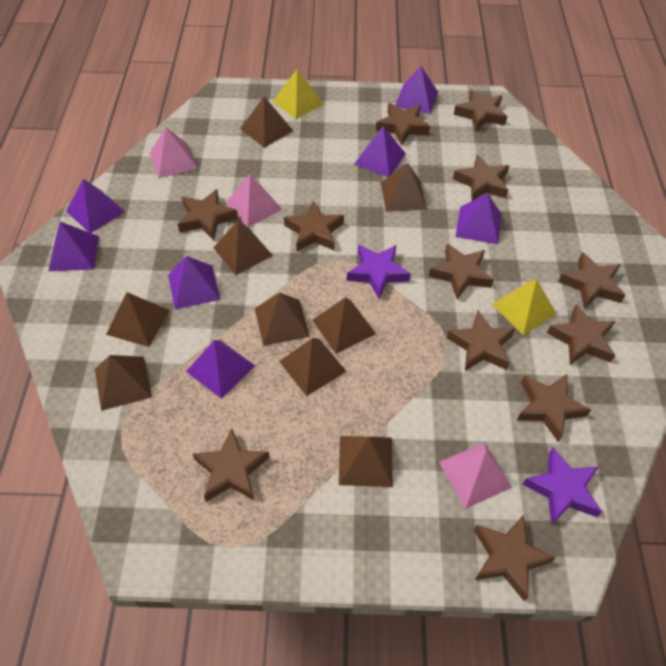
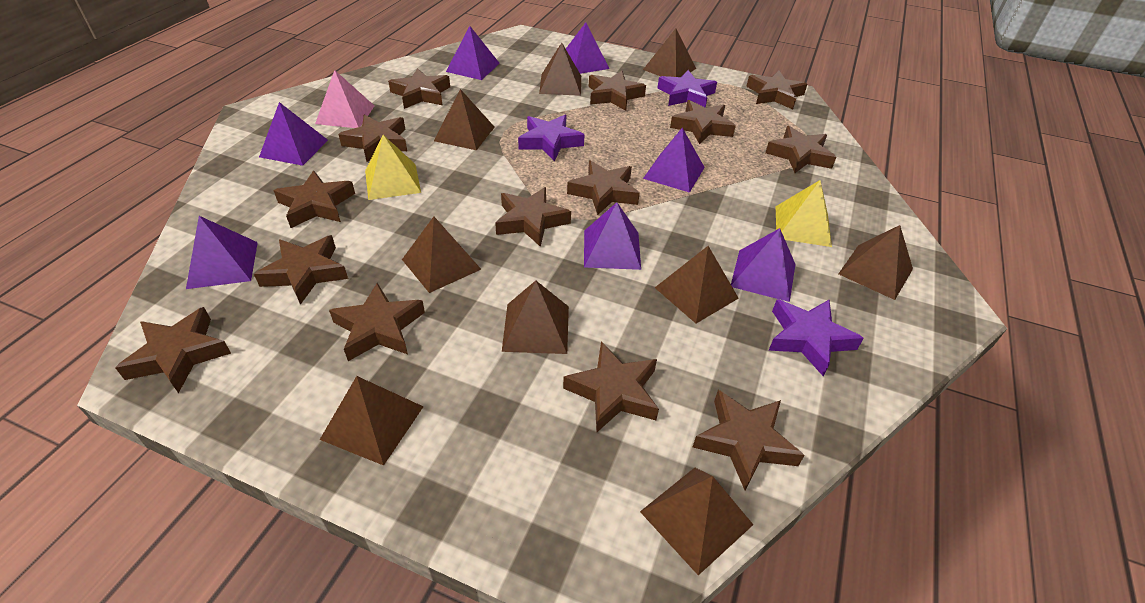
brown star: 12 -> 14
pink pyramid: 3 -> 1
purple star: 2 -> 3

